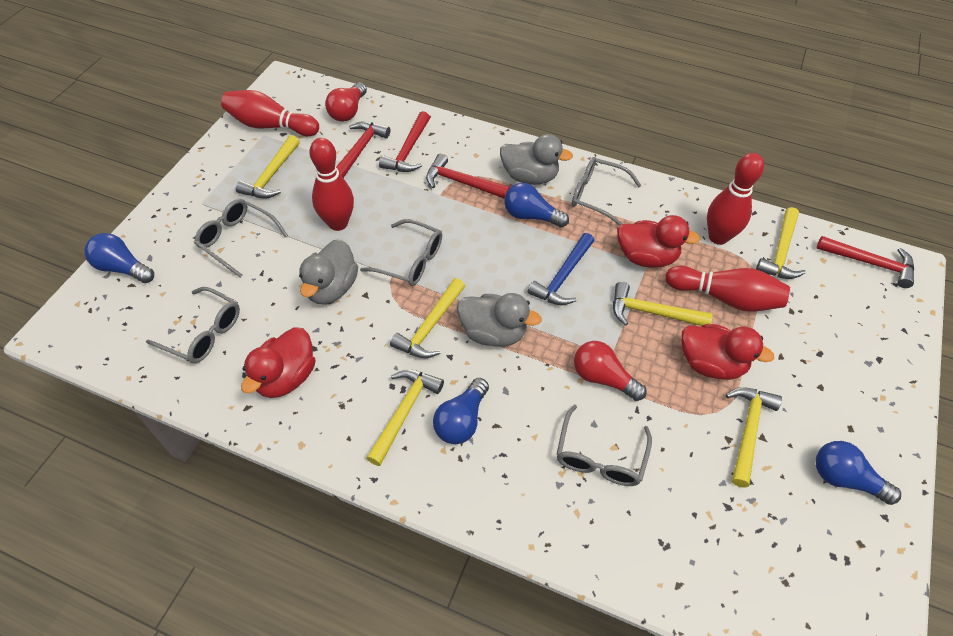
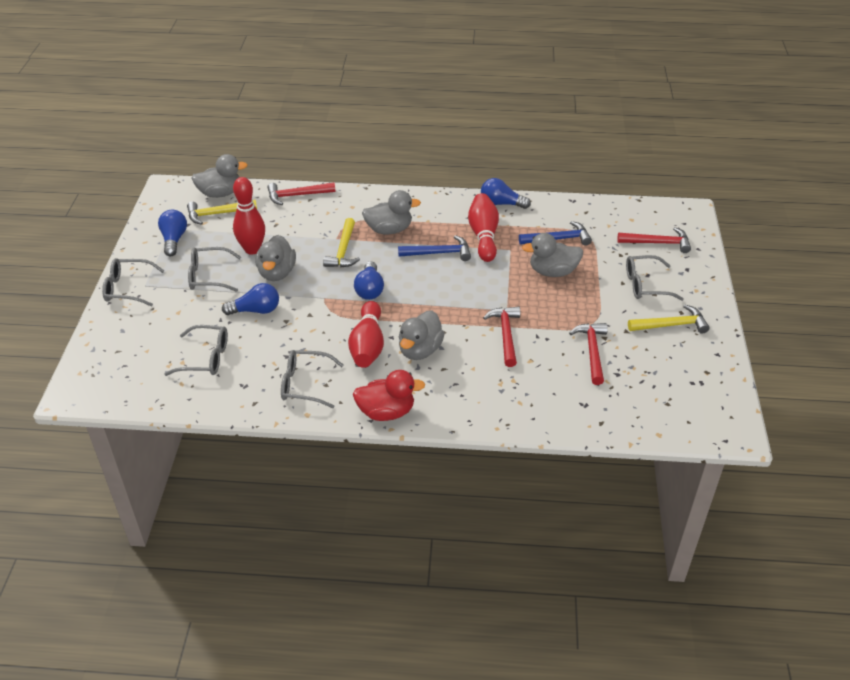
blue hammer: 1 -> 2
grey duck: 3 -> 5
red bowling pin: 4 -> 3
red duck: 3 -> 1
red light bulb: 2 -> 0
yellow hammer: 6 -> 3

